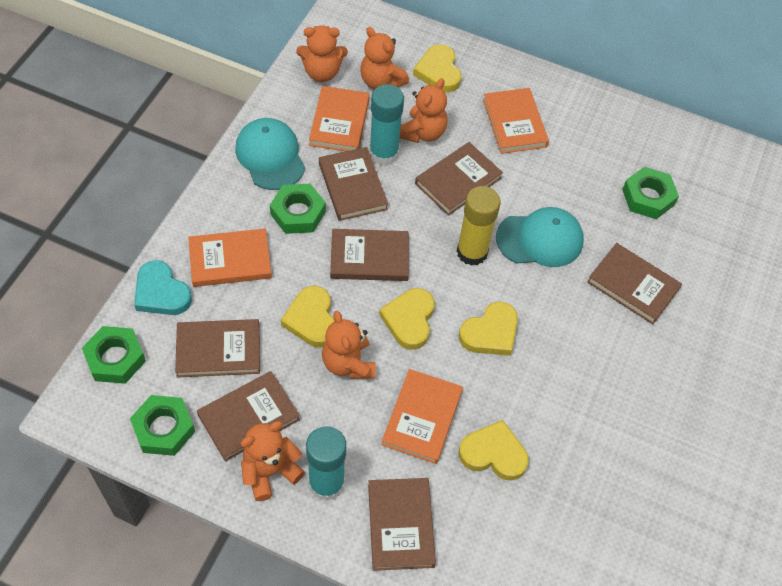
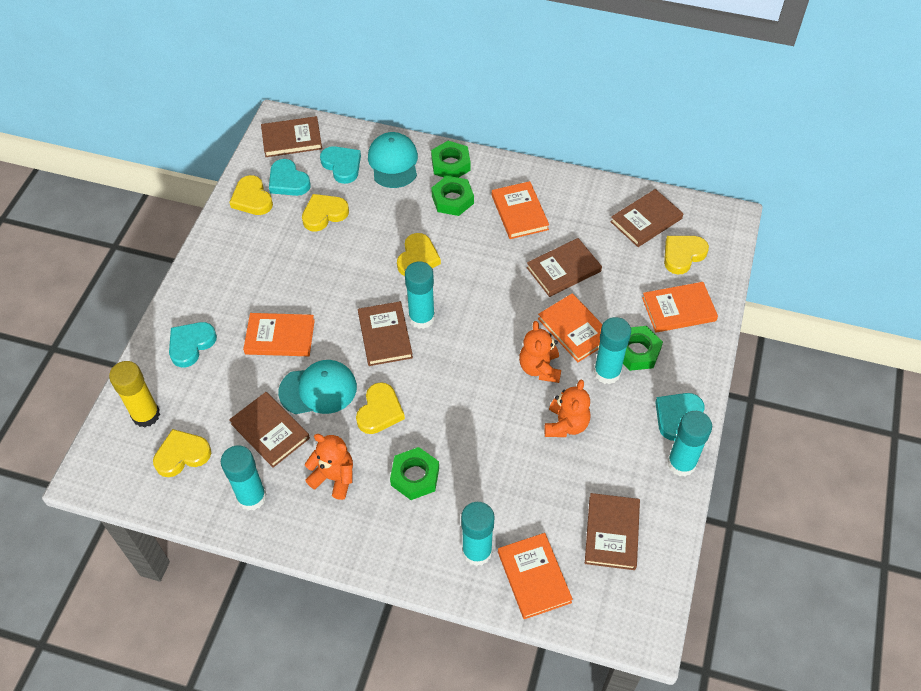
brown book: 7 -> 6
orange book: 4 -> 5
orange teddy bear: 5 -> 3
turquoise glue stick: 2 -> 5
turquoise heart: 1 -> 4
yellow heart: 5 -> 6

